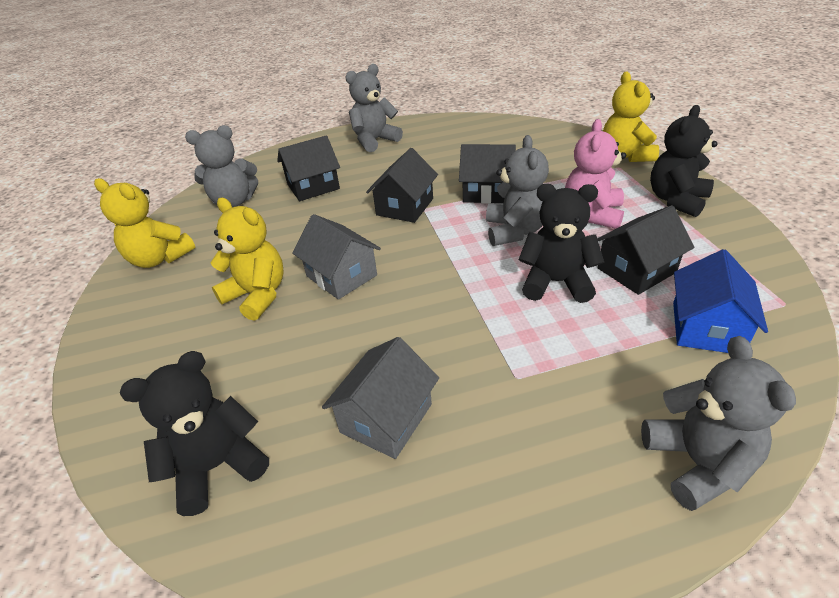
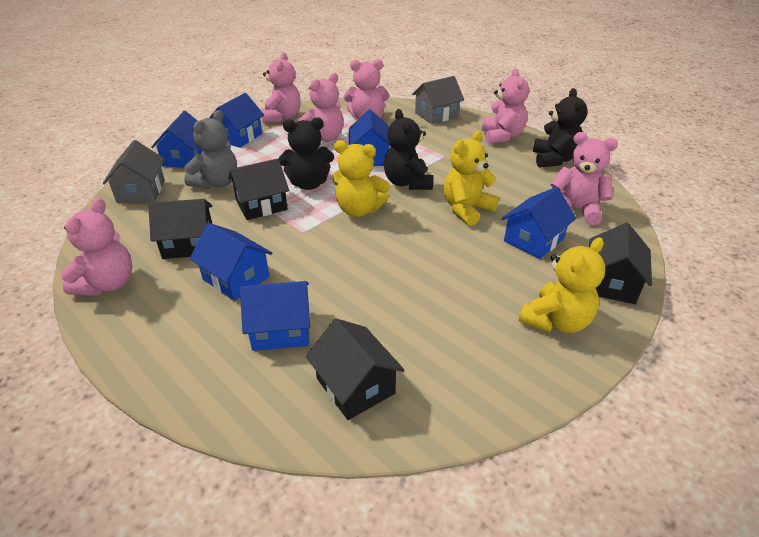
blue house: 1 -> 6
grey teddy bear: 4 -> 1
pink teddy bear: 1 -> 6

